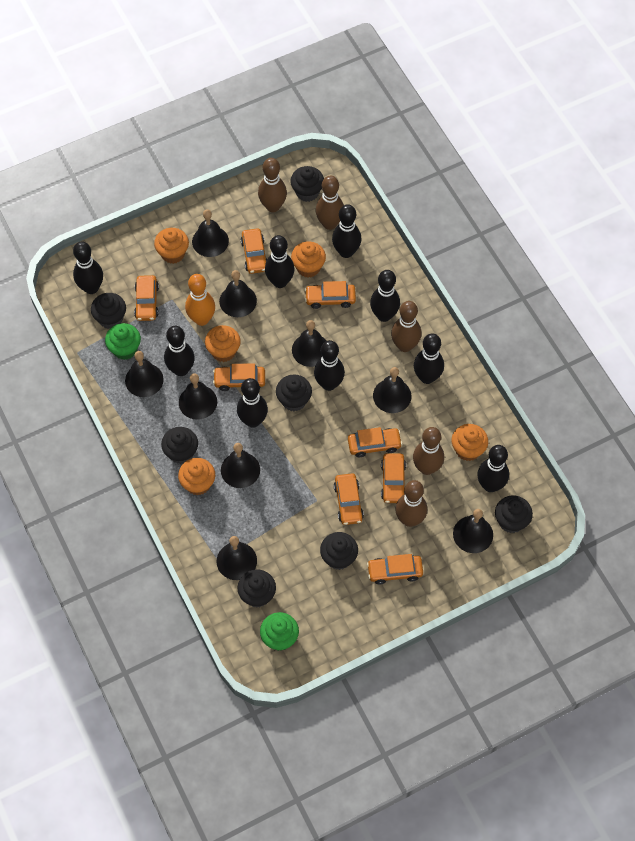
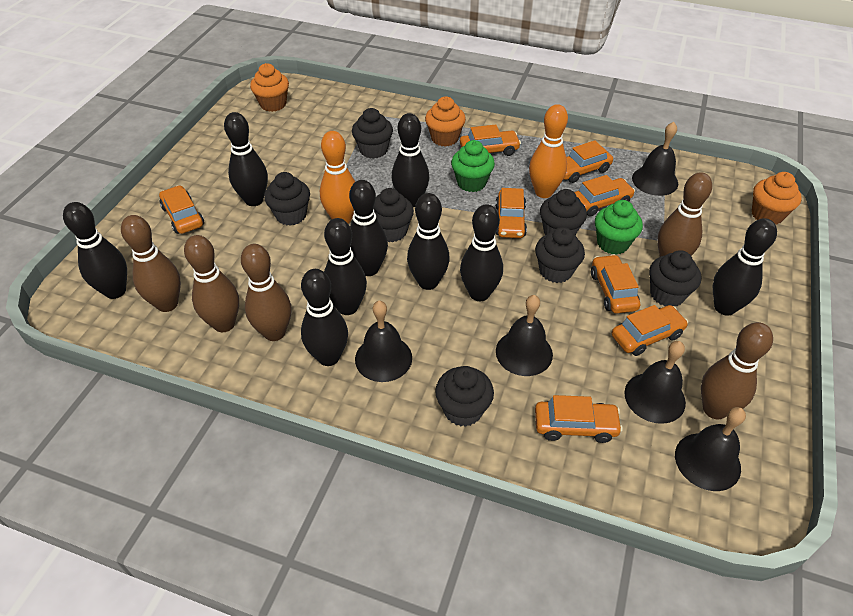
black bell: 9 -> 5
orange bowling pin: 1 -> 2
orange cupcake: 5 -> 3

